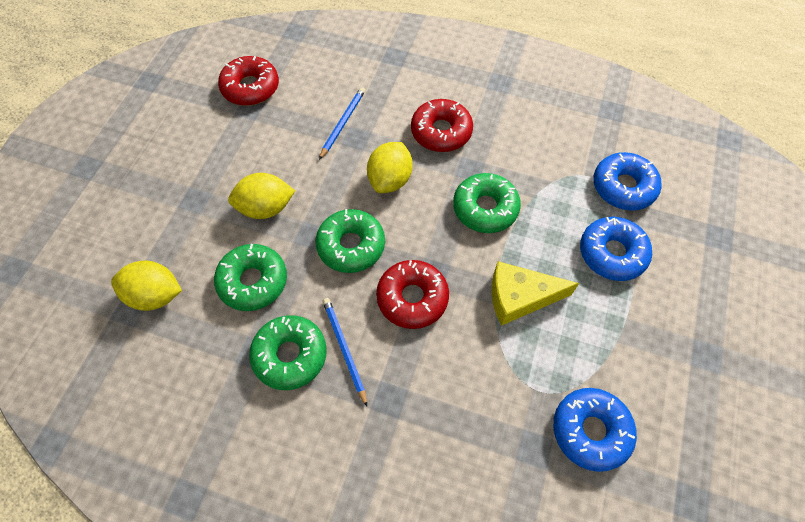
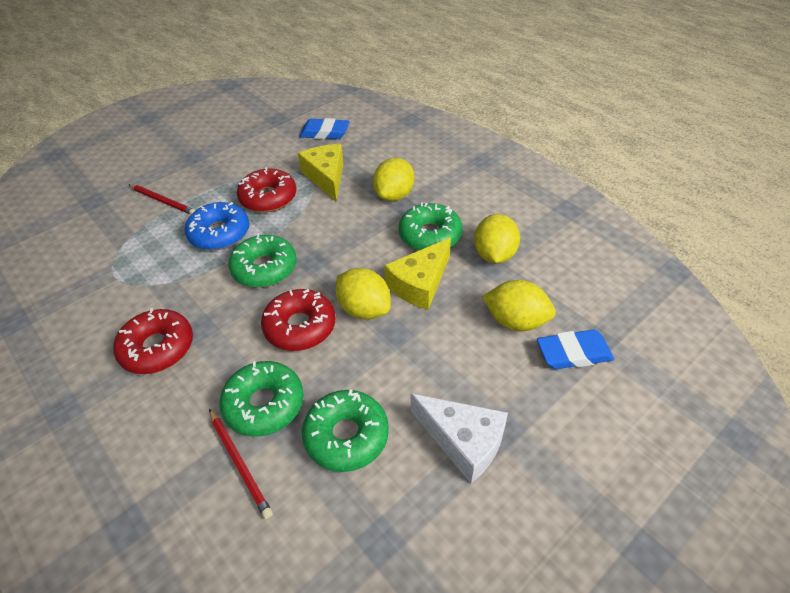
blue donut: 3 -> 1
blue eraser: 0 -> 2
blue pencil: 2 -> 0
red pencil: 0 -> 2
white cheese: 0 -> 1
yellow cheese: 1 -> 2
yellow lemon: 3 -> 4

